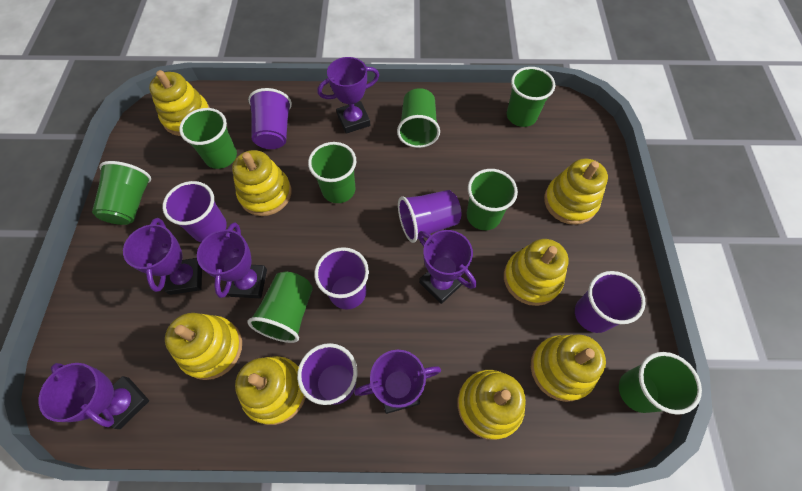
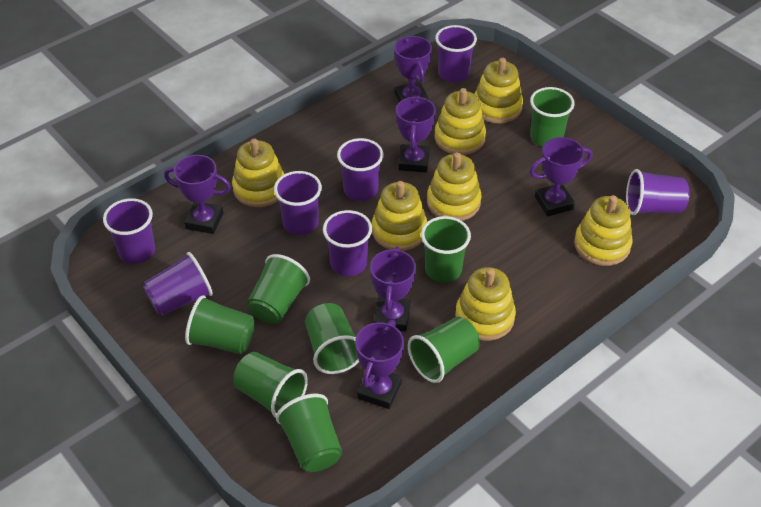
purple cup: 6 -> 7
yellow stacking toy: 8 -> 7

